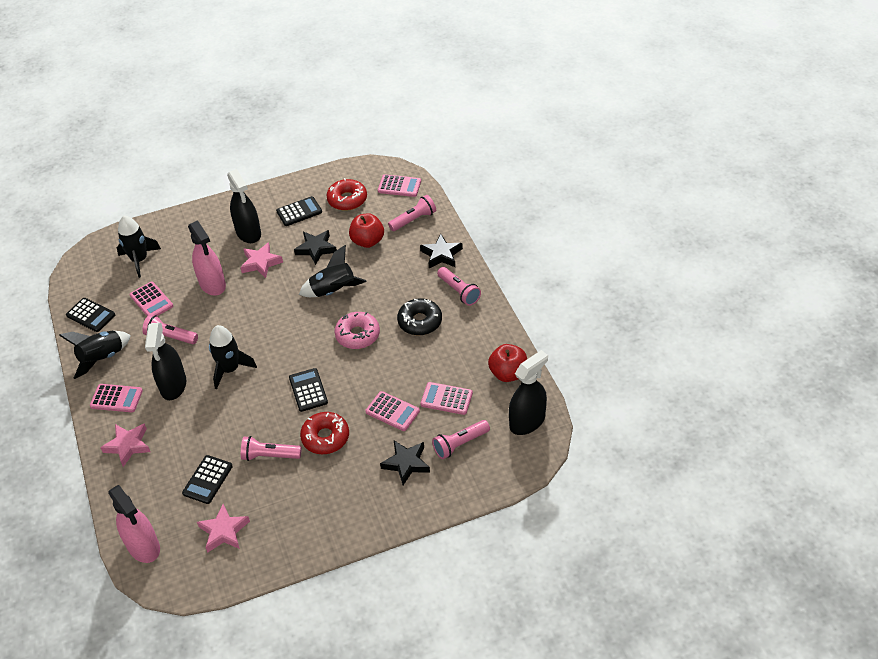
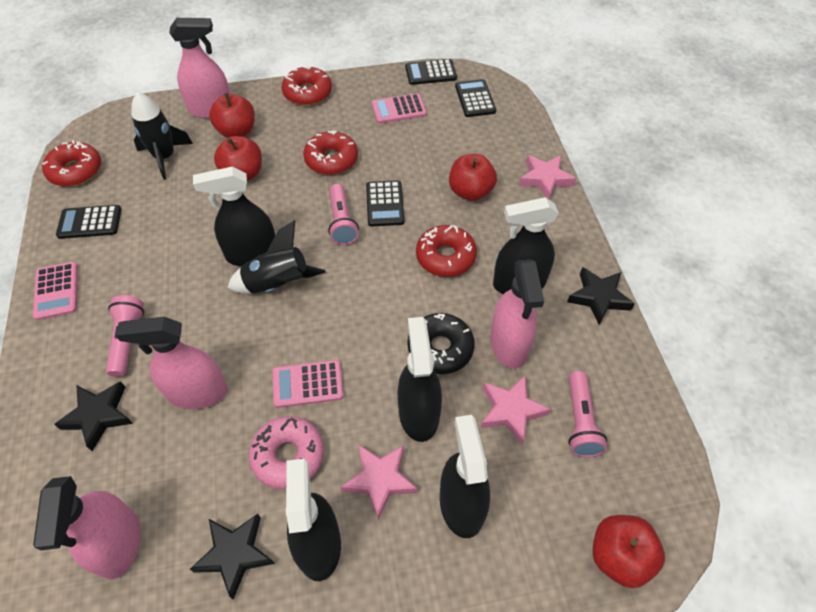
black rocket: 4 -> 2
black spray bottle: 3 -> 5
pink calculator: 5 -> 3
pink flashlight: 5 -> 3
pink spray bottle: 2 -> 4
red apple: 2 -> 4
red donut: 2 -> 4

